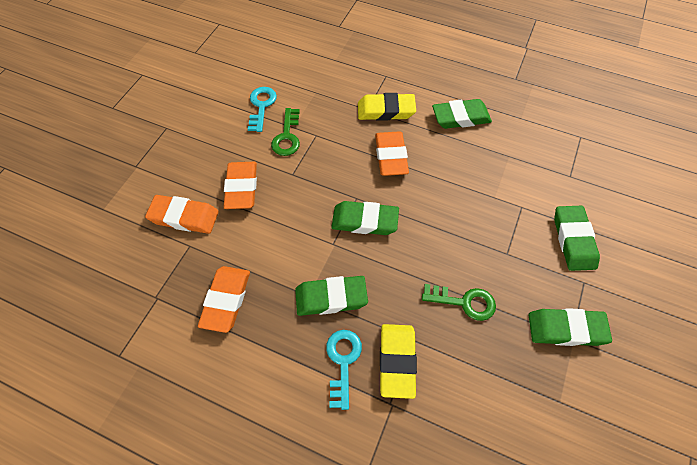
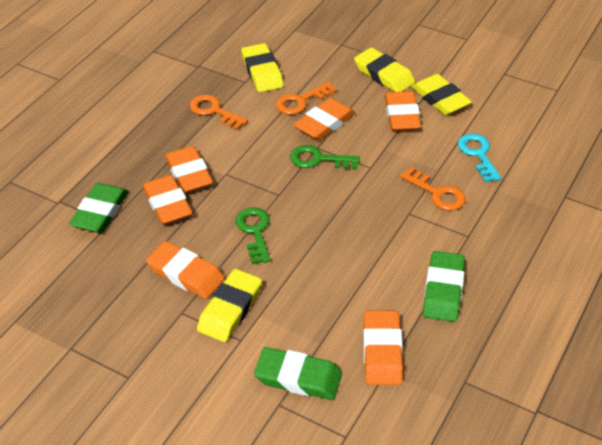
green eraser: 5 -> 3
orange eraser: 4 -> 6
orange key: 0 -> 3
turquoise key: 2 -> 1
yellow eraser: 2 -> 4

